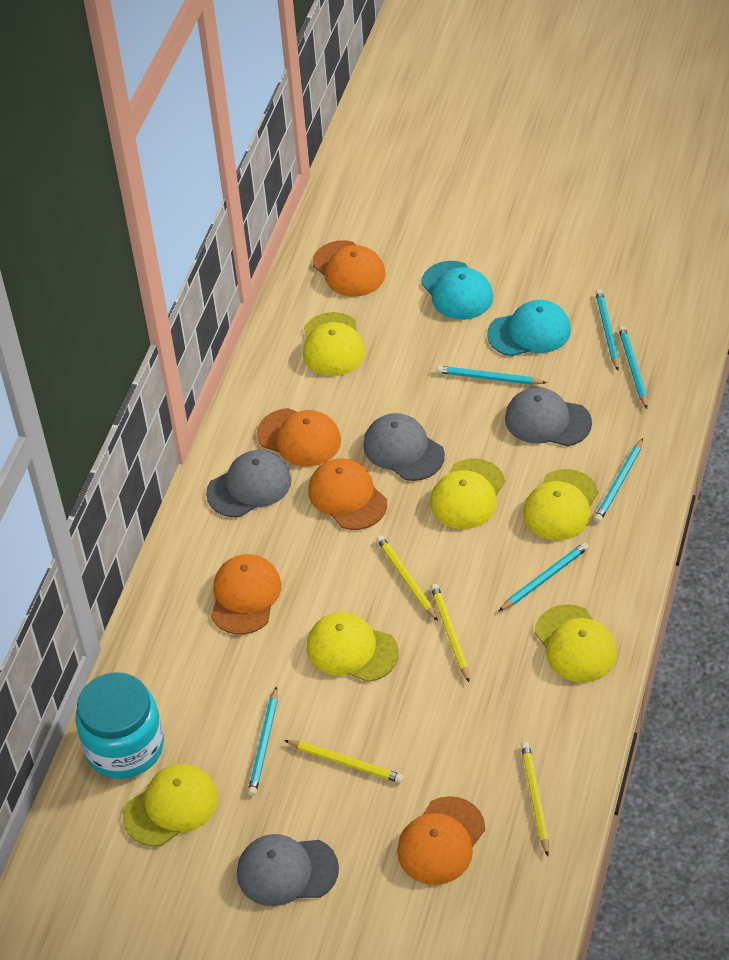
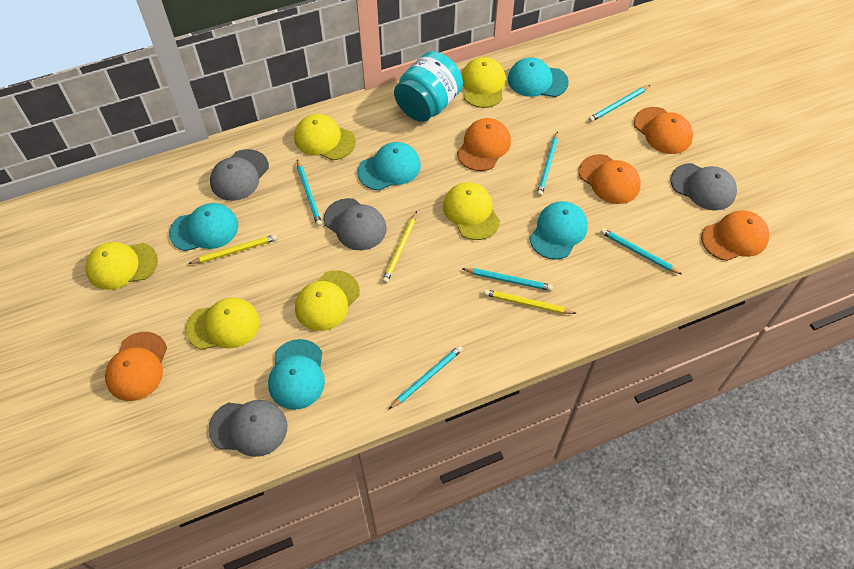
turquoise cap: 2 -> 5
yellow pencil: 4 -> 3

